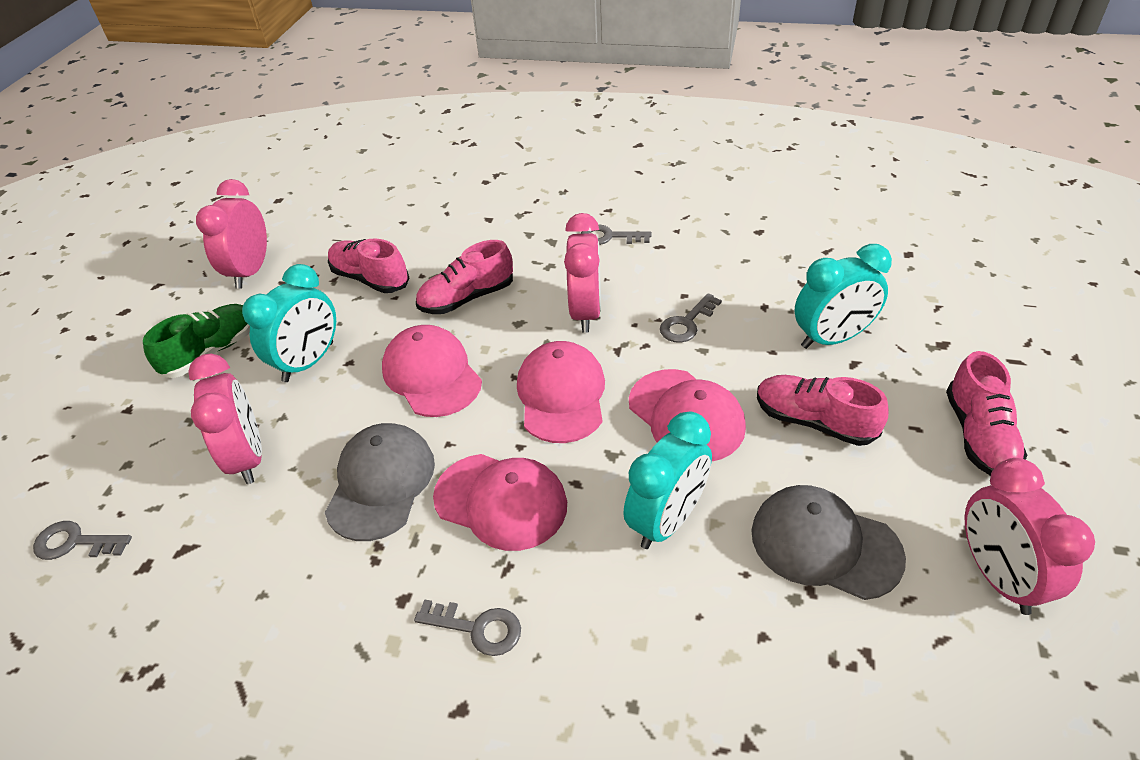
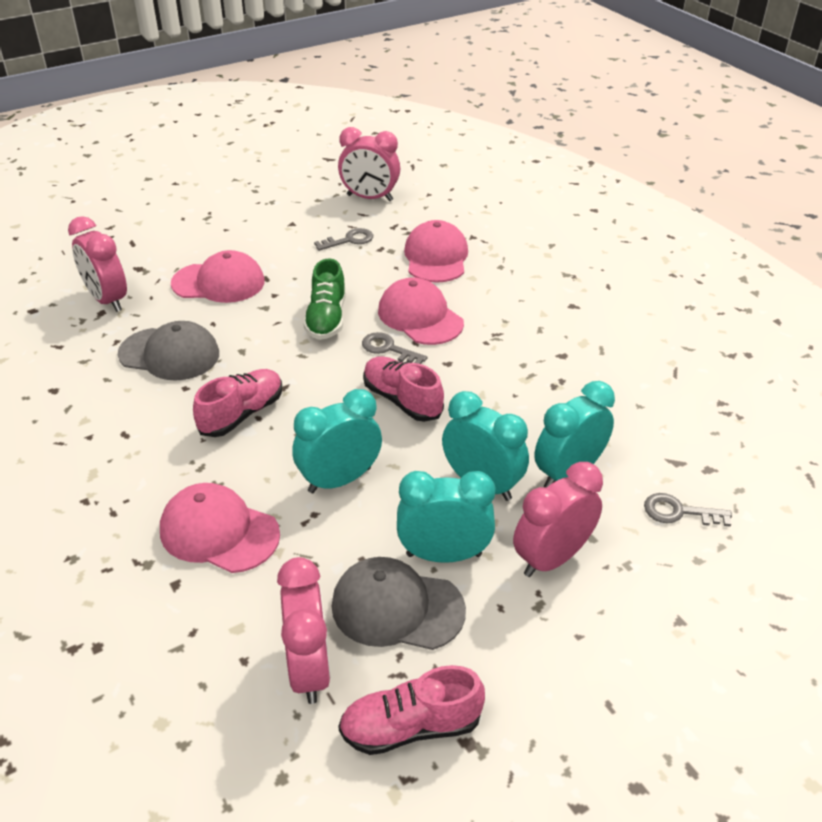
grey key: 4 -> 3
pink shoe: 4 -> 3
turquoise clock: 3 -> 4

